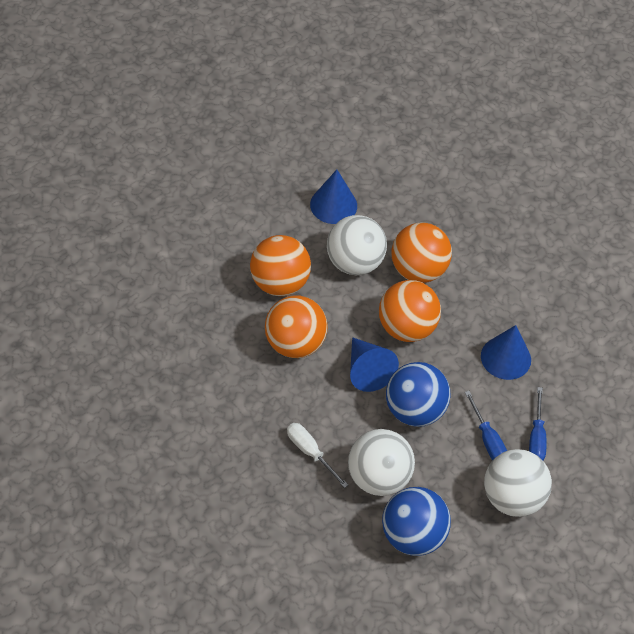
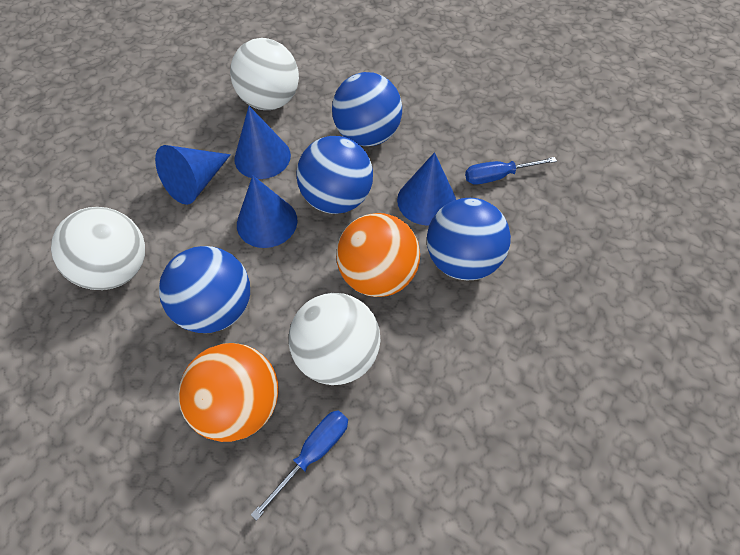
blue ball: 2 -> 4
blue cone: 3 -> 4
orange ball: 4 -> 2
white screwdriver: 1 -> 0

